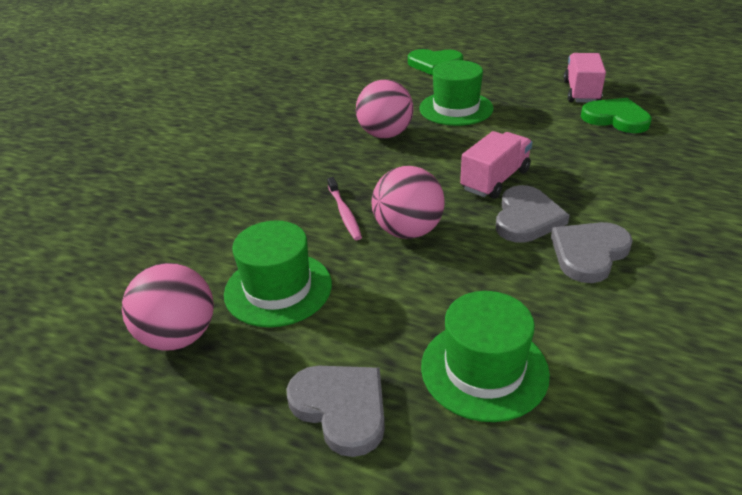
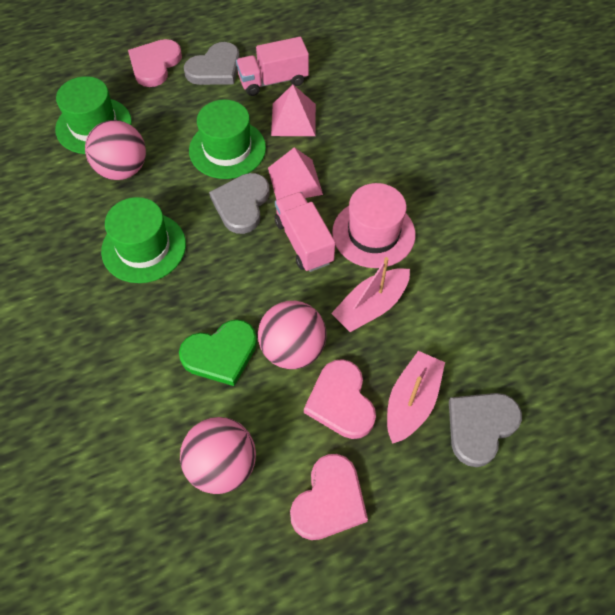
green heart: 2 -> 1
pink boat: 0 -> 2
pink hat: 0 -> 1
pink heart: 0 -> 3
pink pyramid: 0 -> 2
pink toothbrush: 1 -> 0

